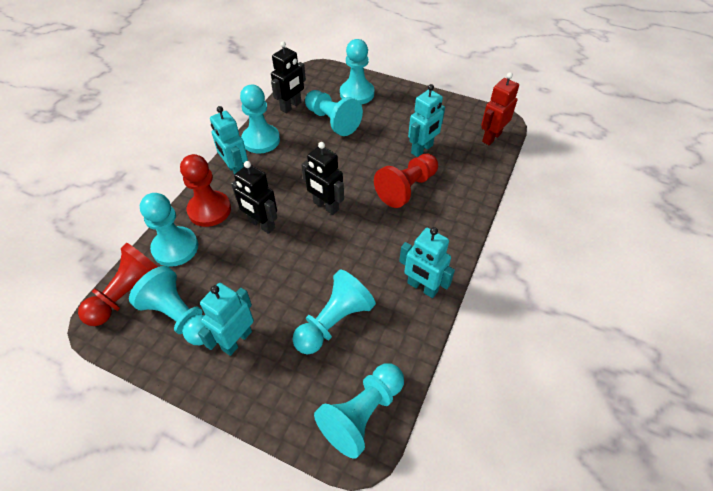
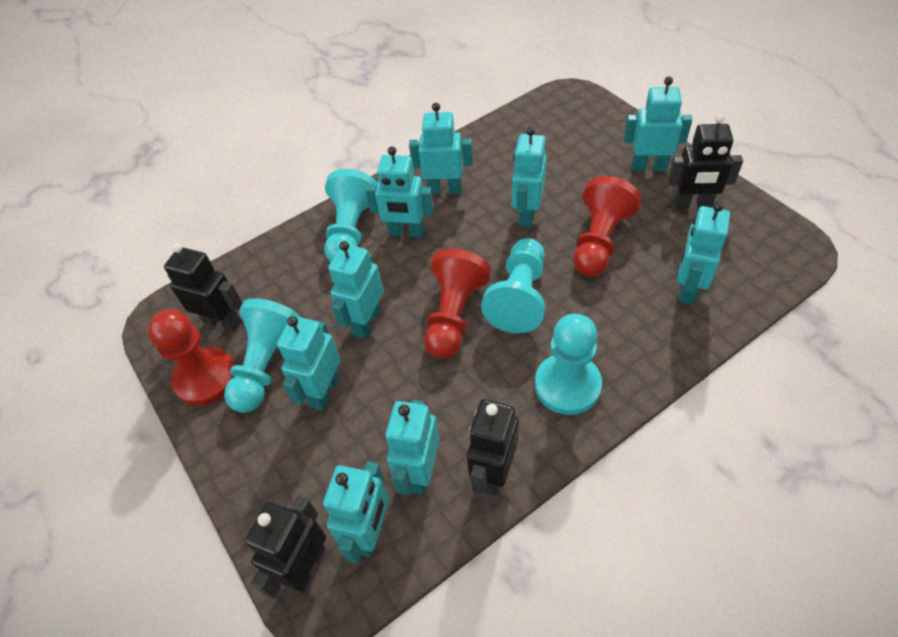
black robot: 3 -> 4
red robot: 1 -> 0
turquoise pawn: 7 -> 4
turquoise robot: 4 -> 9

